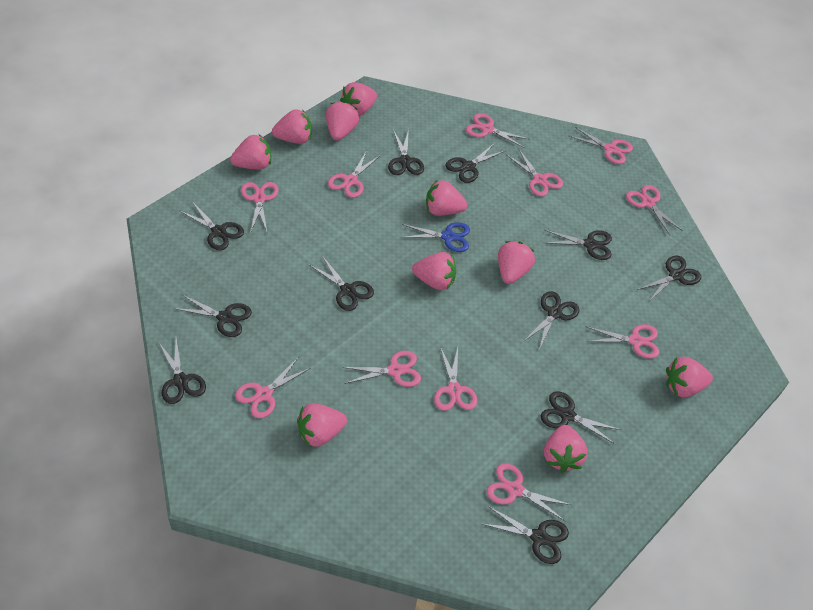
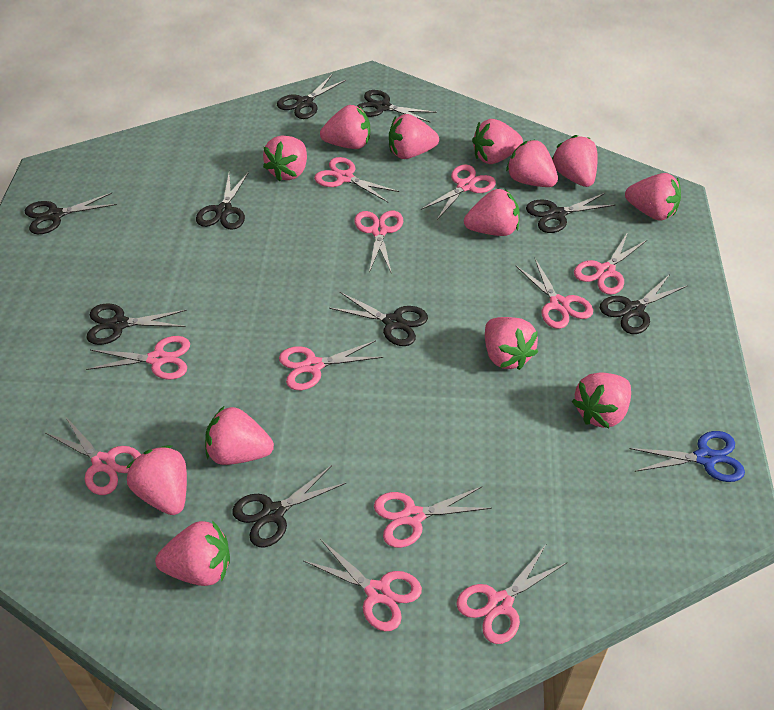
black scissors: 11 -> 9
pink strawberry: 10 -> 13

